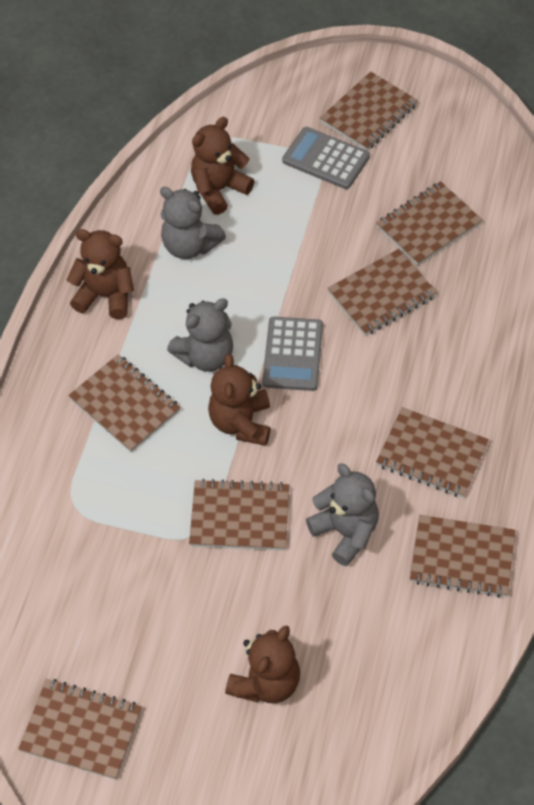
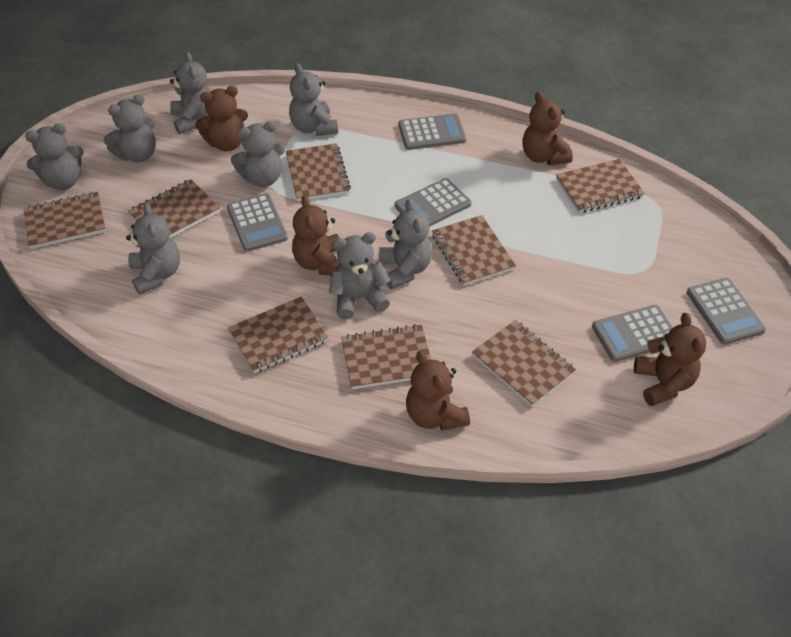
brown teddy bear: 4 -> 5
grey calculator: 2 -> 5
grey teddy bear: 3 -> 8

